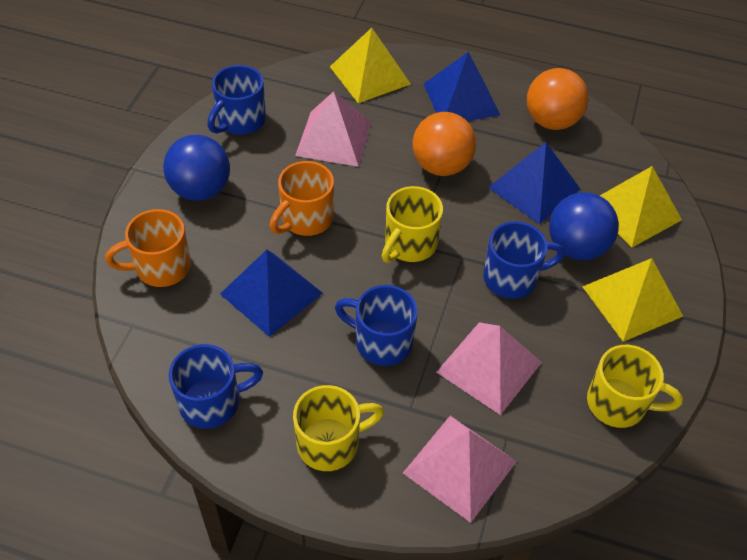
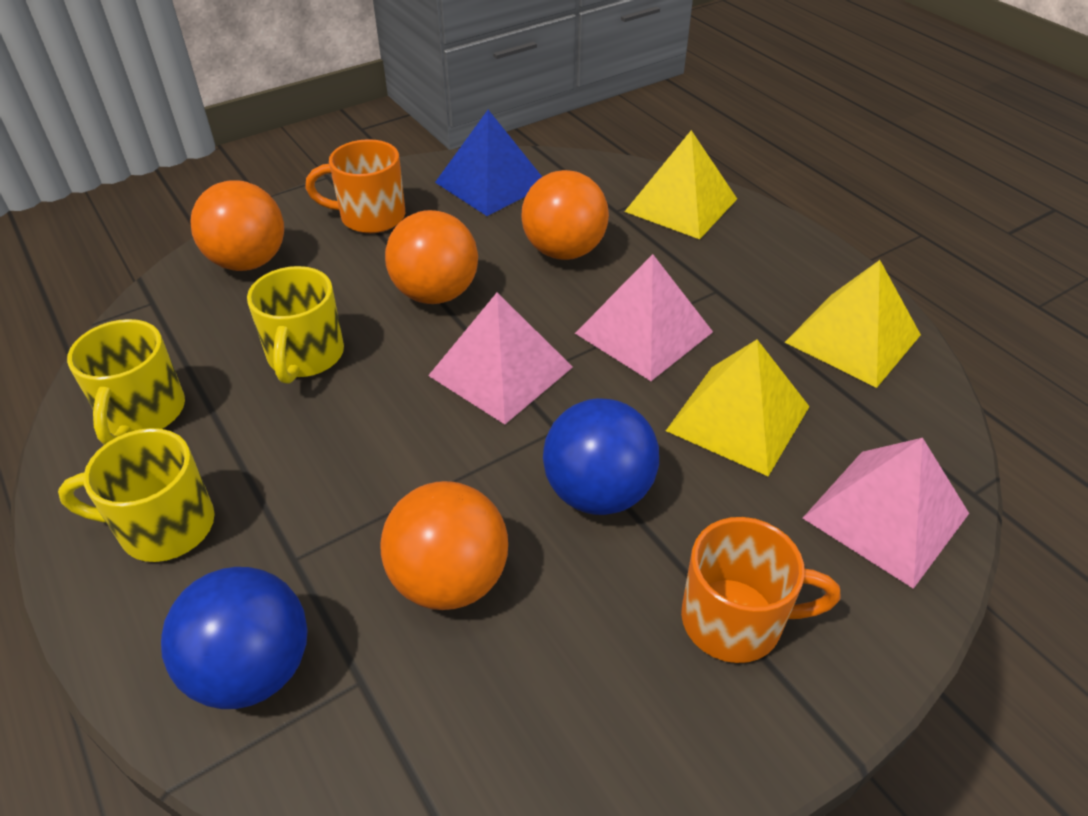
blue mug: 4 -> 0
blue pyramid: 3 -> 1
orange ball: 2 -> 4

